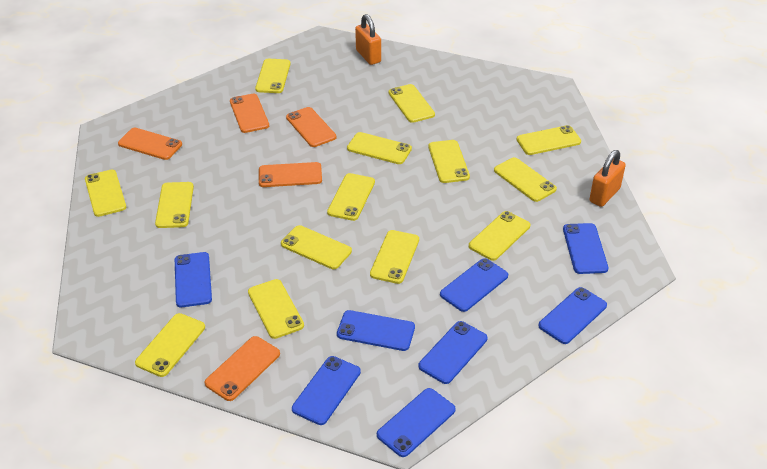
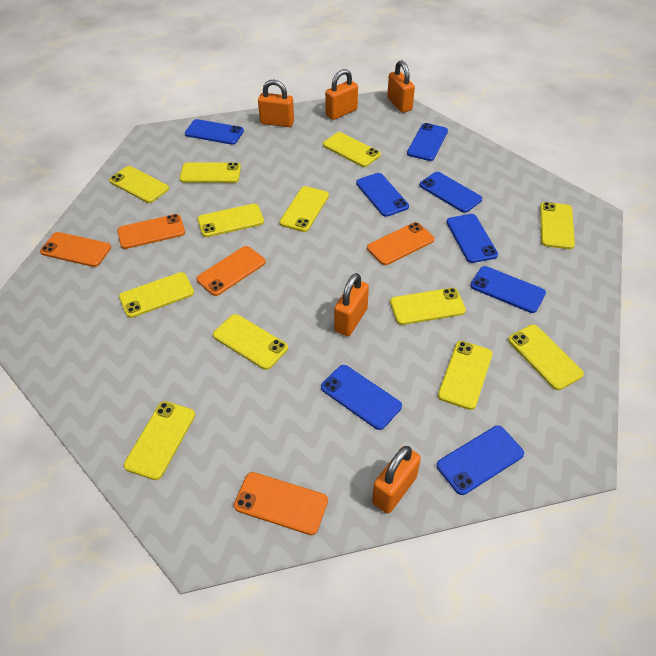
orange padlock: 2 -> 5
yellow phone: 14 -> 12

